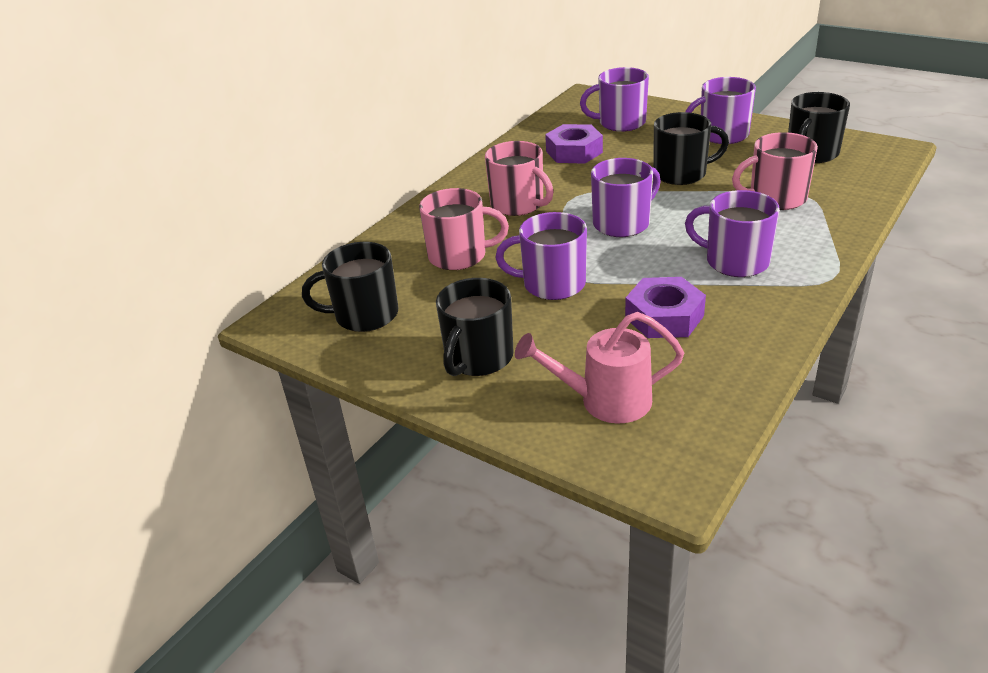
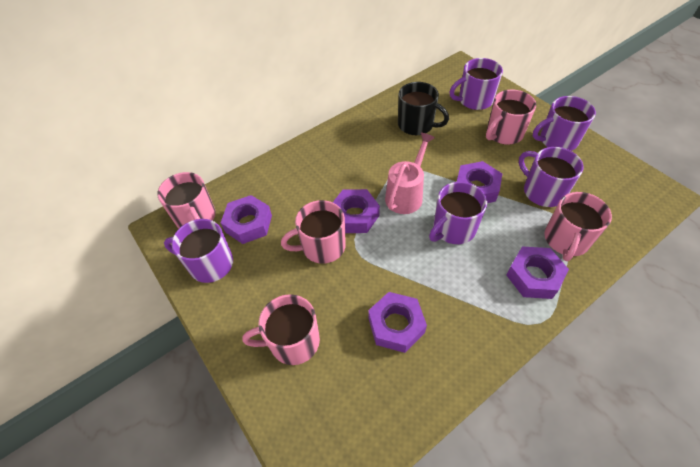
black mug: 4 -> 1
pink mug: 3 -> 5
purple nut: 2 -> 5

